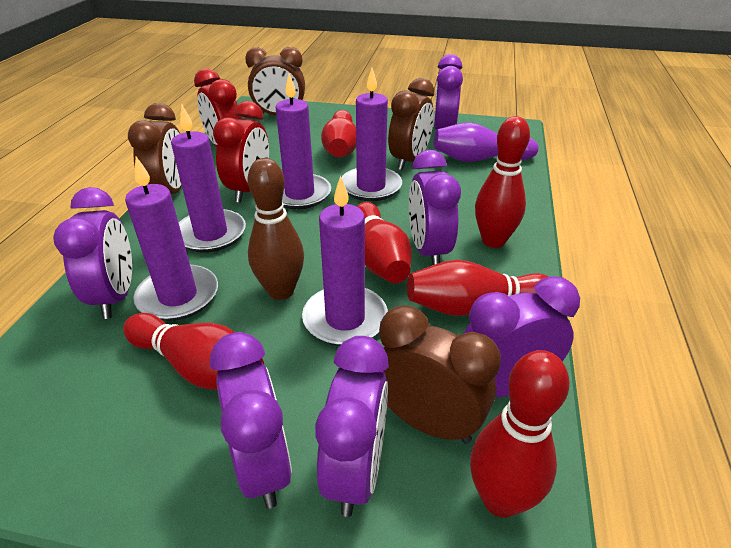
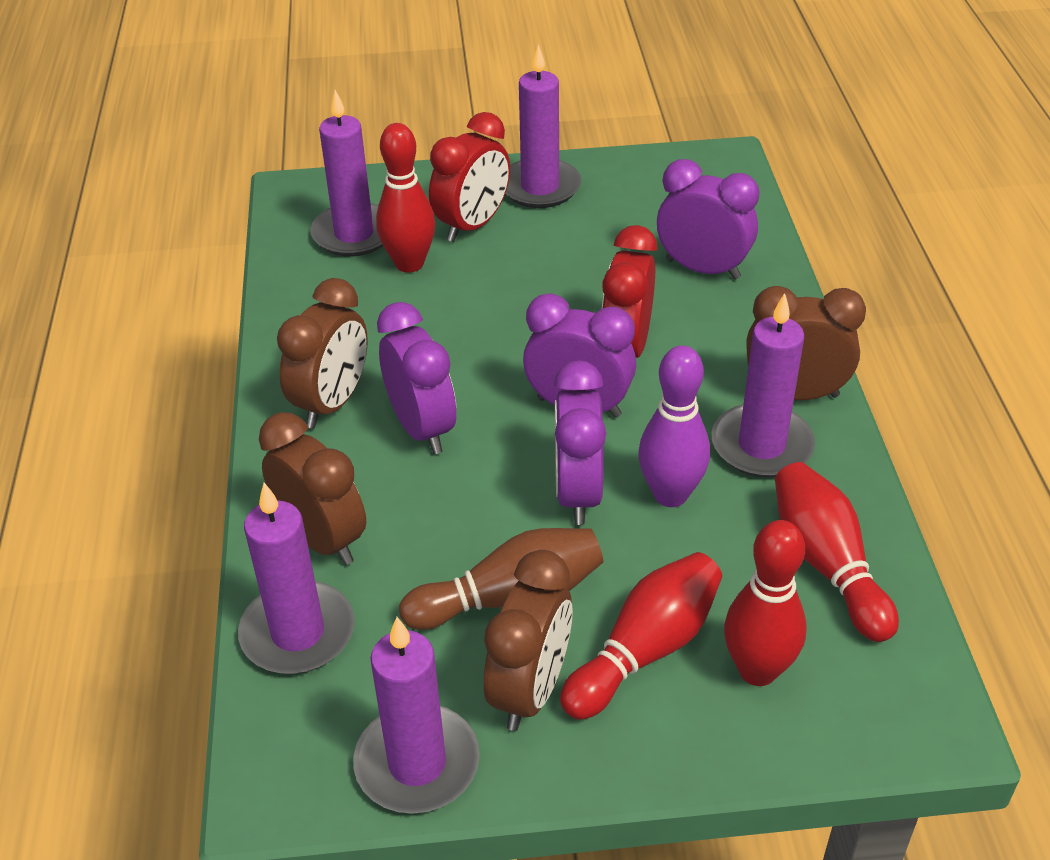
purple clock: 6 -> 4
red bowling pin: 6 -> 4

